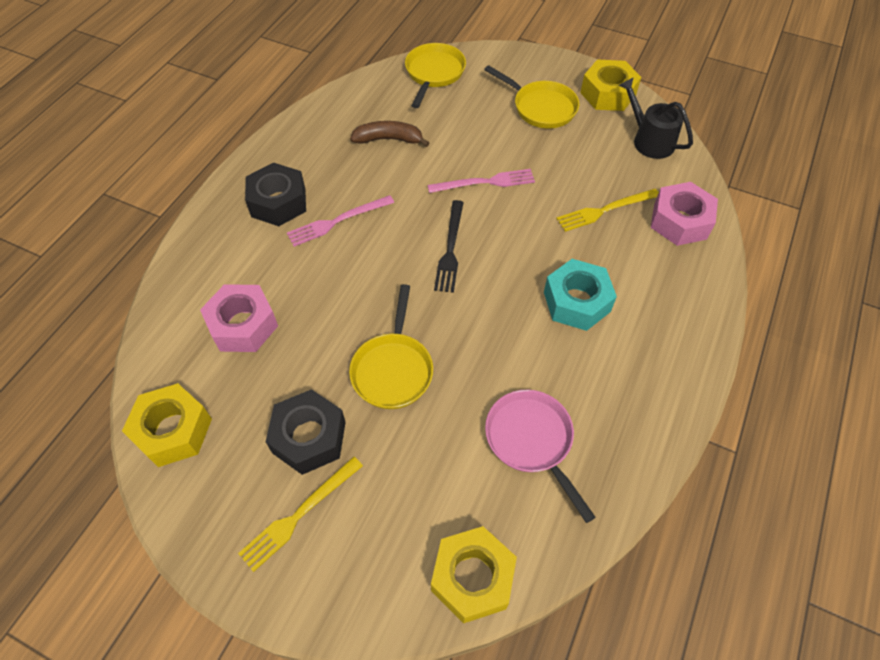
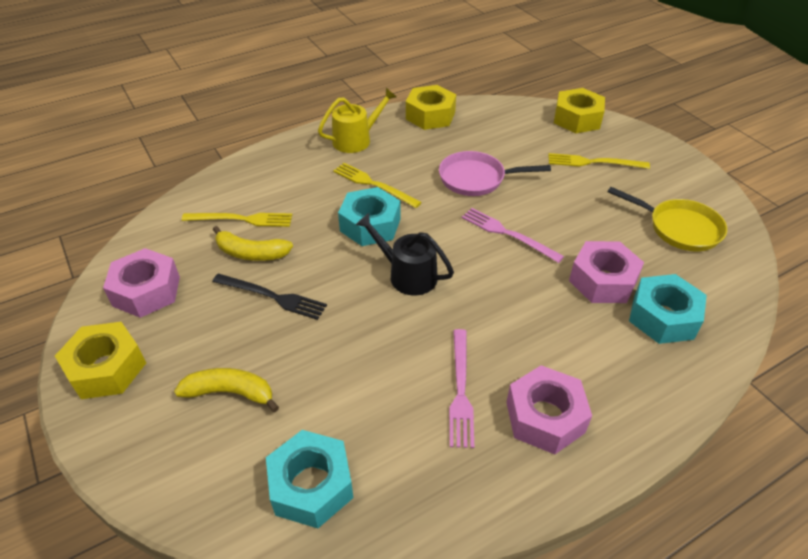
black nut: 2 -> 0
brown banana: 1 -> 0
pink nut: 2 -> 3
turquoise nut: 1 -> 3
yellow banana: 0 -> 2
yellow fork: 2 -> 3
yellow pan: 3 -> 1
yellow watering can: 0 -> 1

